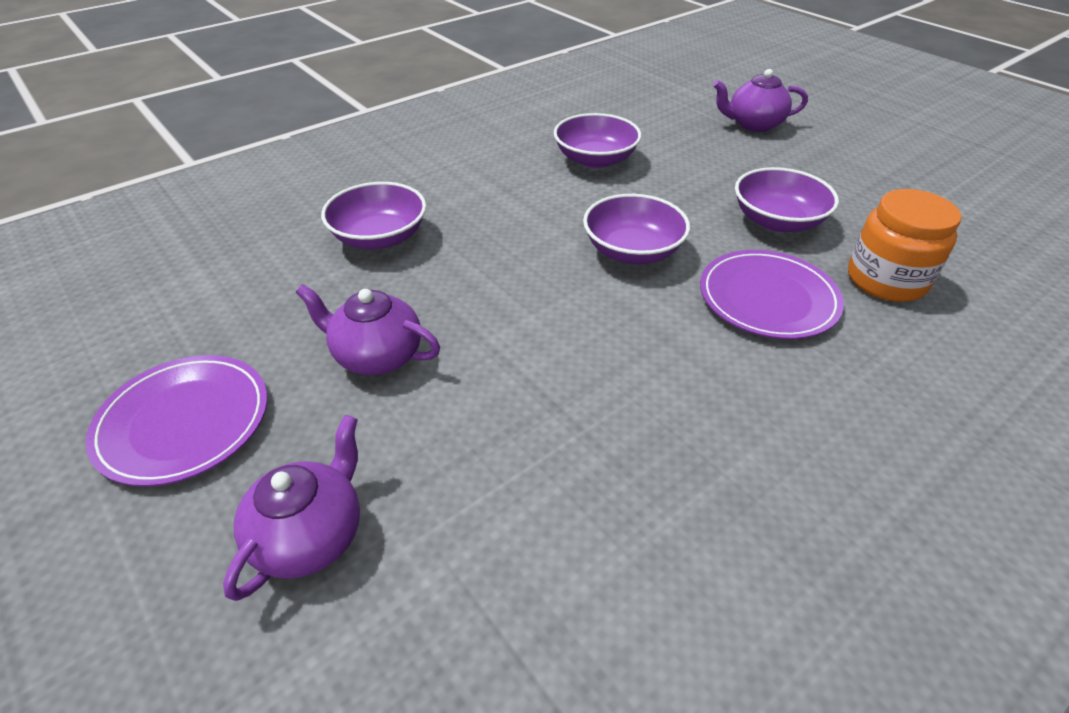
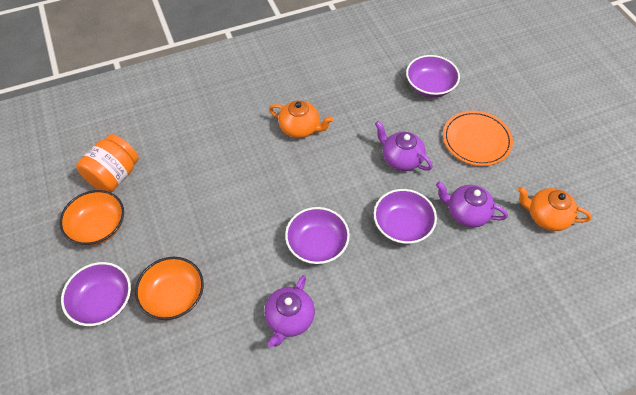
orange bowl: 0 -> 2
orange plate: 0 -> 1
orange teapot: 0 -> 2
purple plate: 2 -> 0

